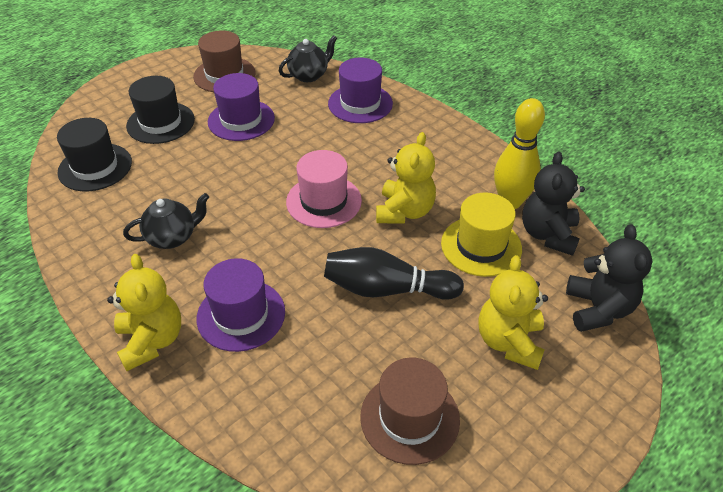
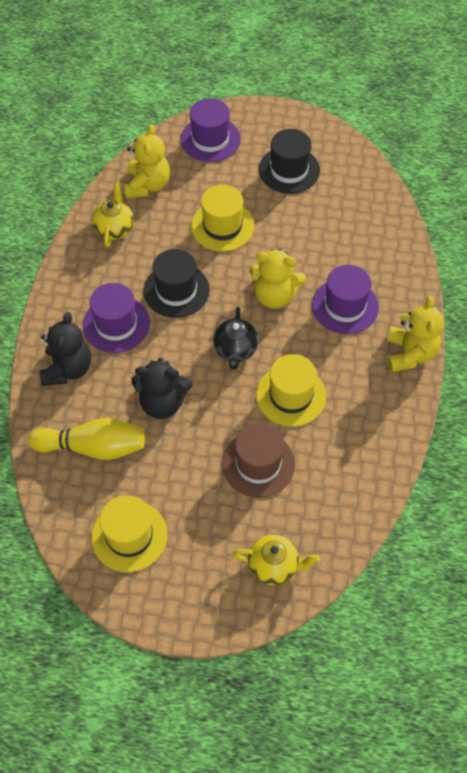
black bowling pin: 1 -> 0
black teapot: 2 -> 1
brown hat: 2 -> 1
pink hat: 1 -> 0
yellow hat: 1 -> 3
yellow teapot: 0 -> 2

